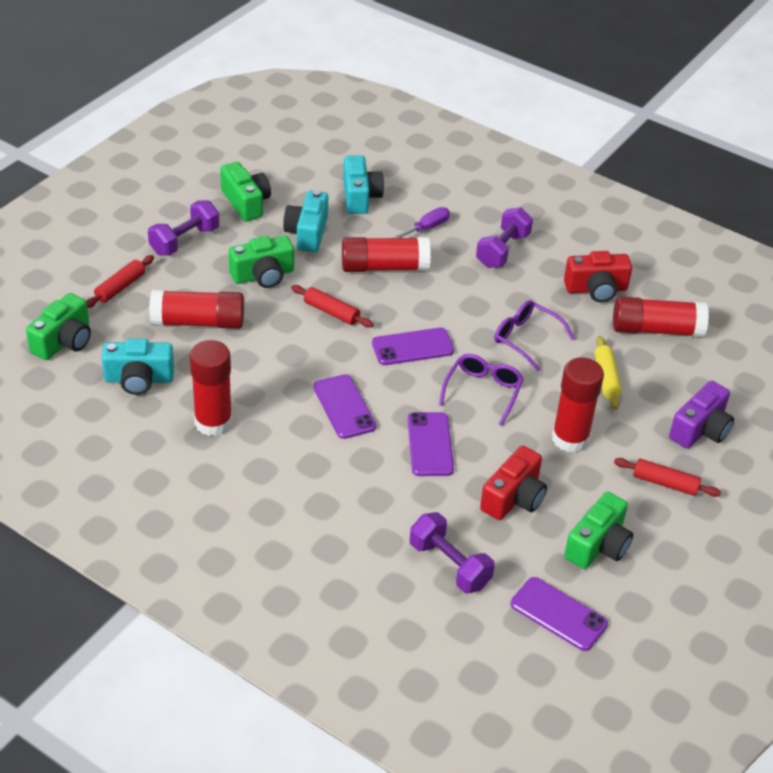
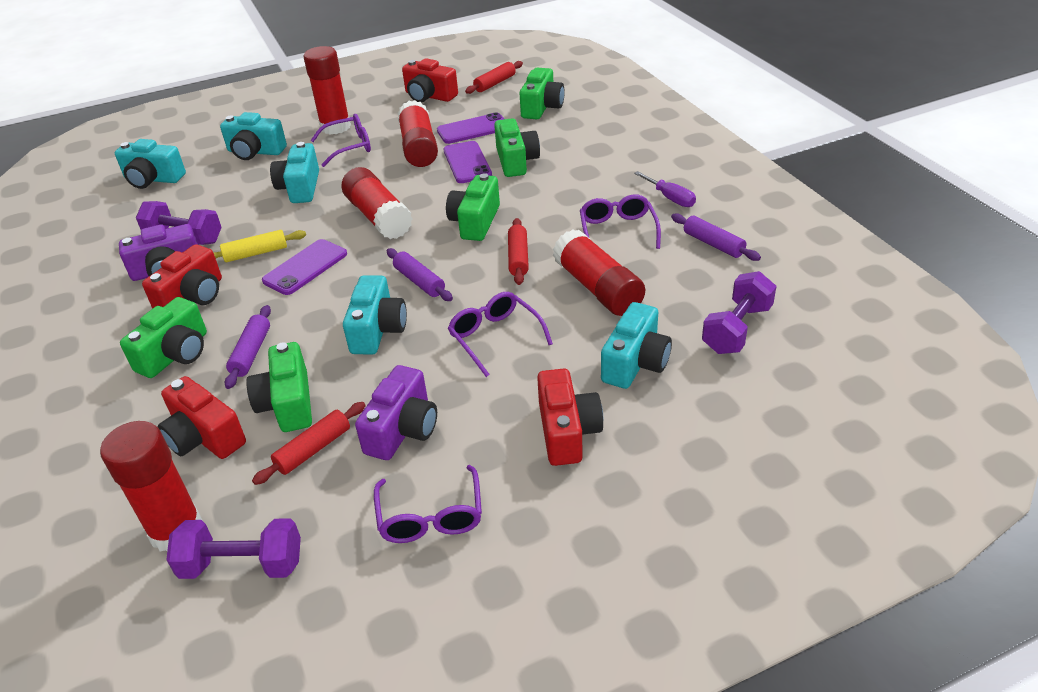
green camera: 4 -> 5
purple camera: 1 -> 2
purple glasses: 2 -> 4
purple phone: 4 -> 3
purple rolling pin: 0 -> 3
red camera: 2 -> 4
turquoise camera: 3 -> 5

